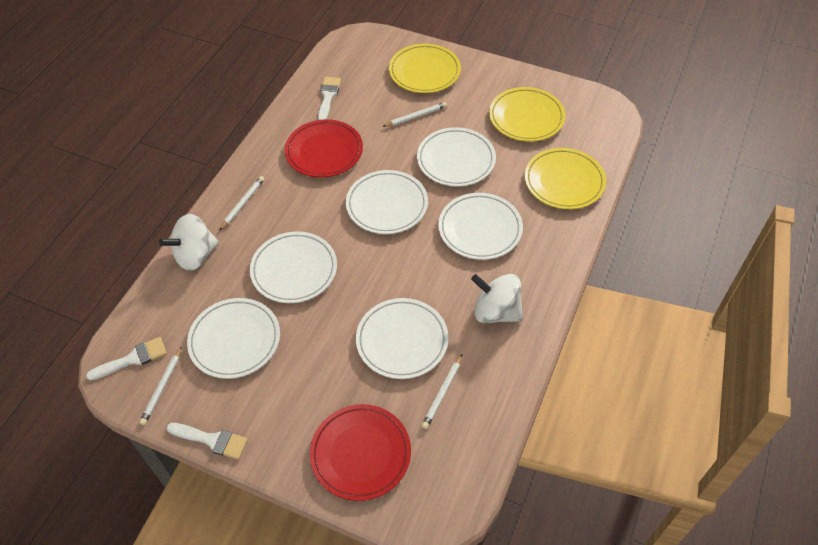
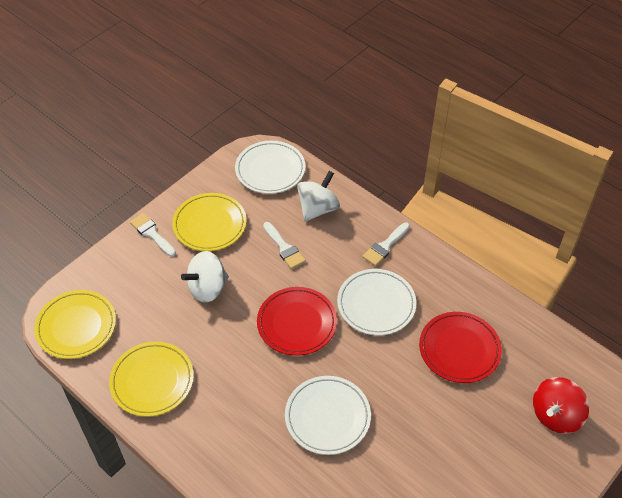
red spinning top: 0 -> 1
white pencil: 4 -> 0
white plate: 6 -> 3

